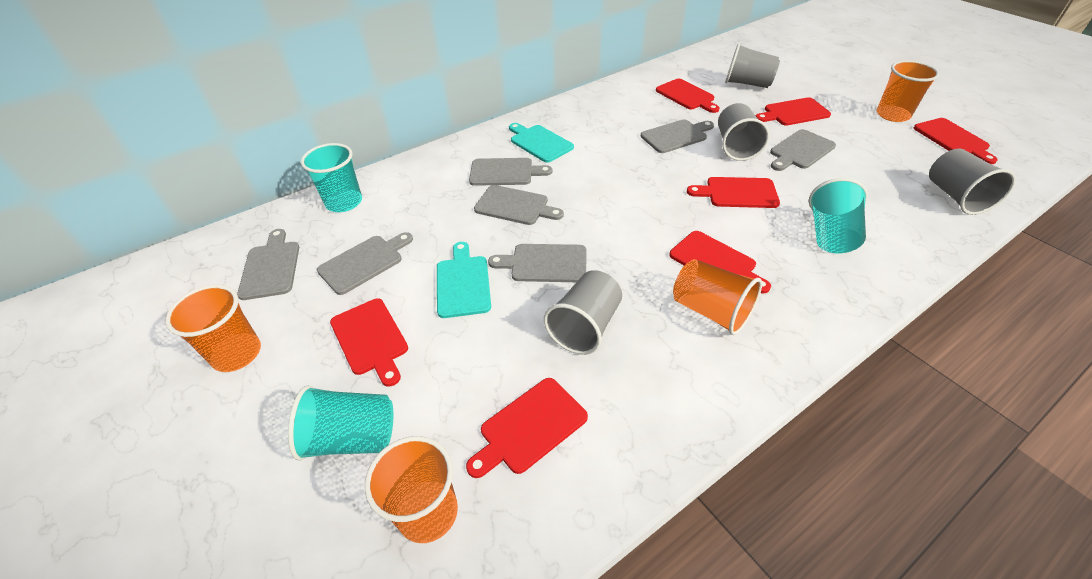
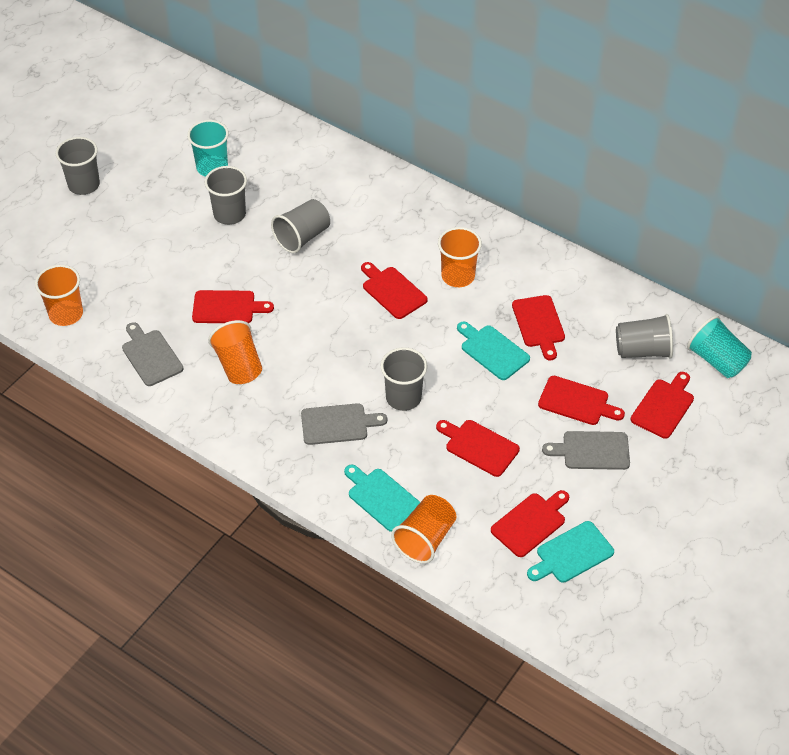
grey cup: 4 -> 5
grey cutting board: 7 -> 3
turquoise cup: 3 -> 2
turquoise cutting board: 2 -> 3

